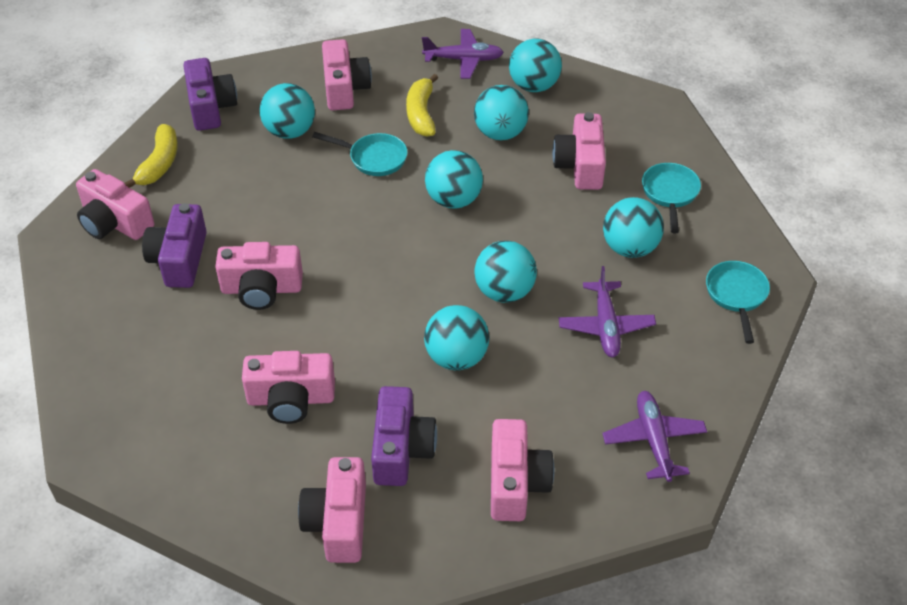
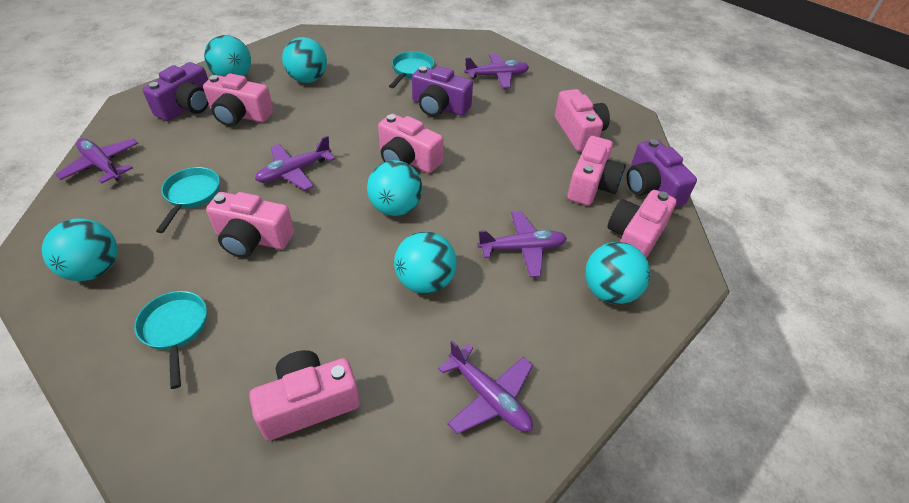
purple plane: 3 -> 5
turquoise ball: 7 -> 6
yellow banana: 2 -> 0

